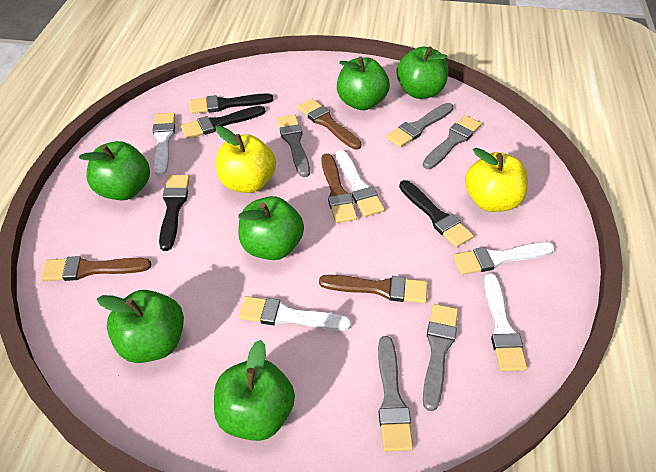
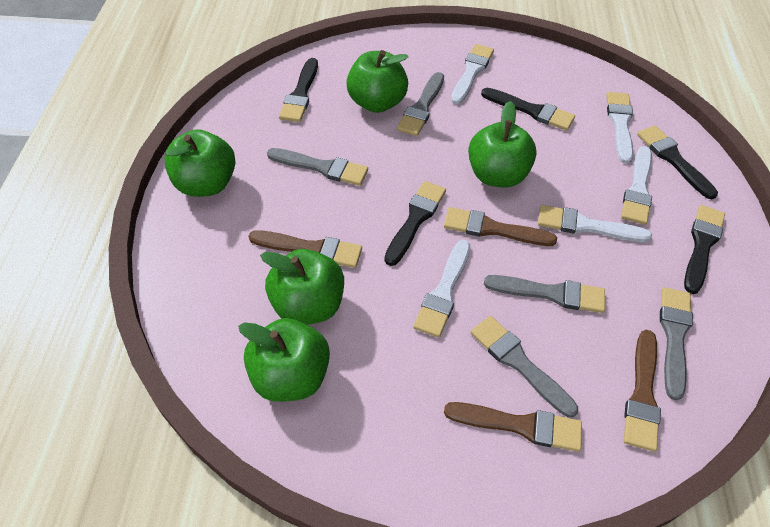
black brush: 4 -> 5
green apple: 6 -> 5
yellow apple: 2 -> 0

